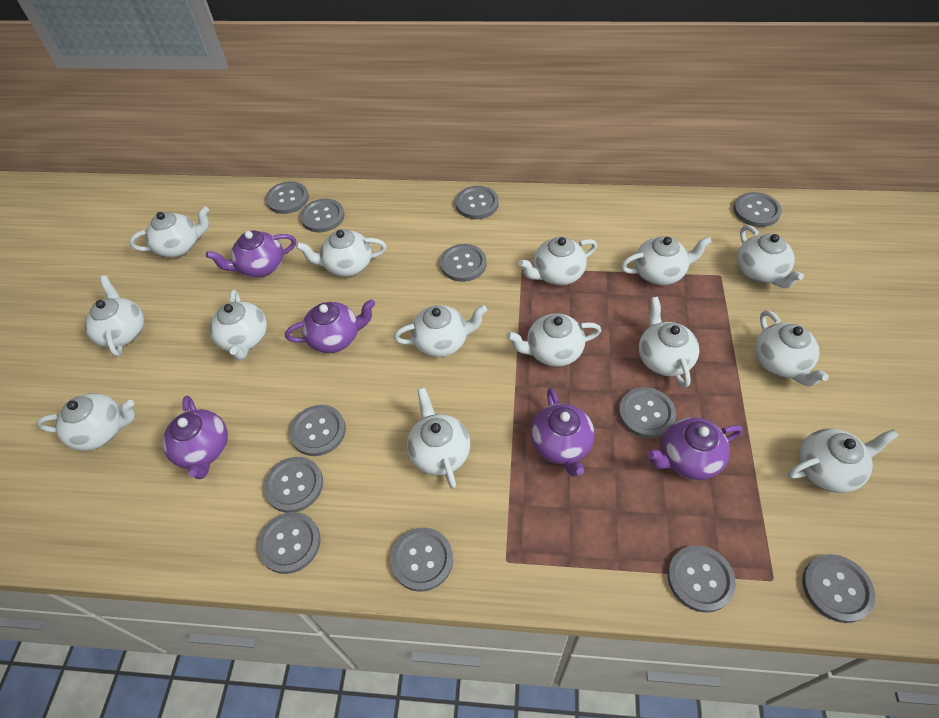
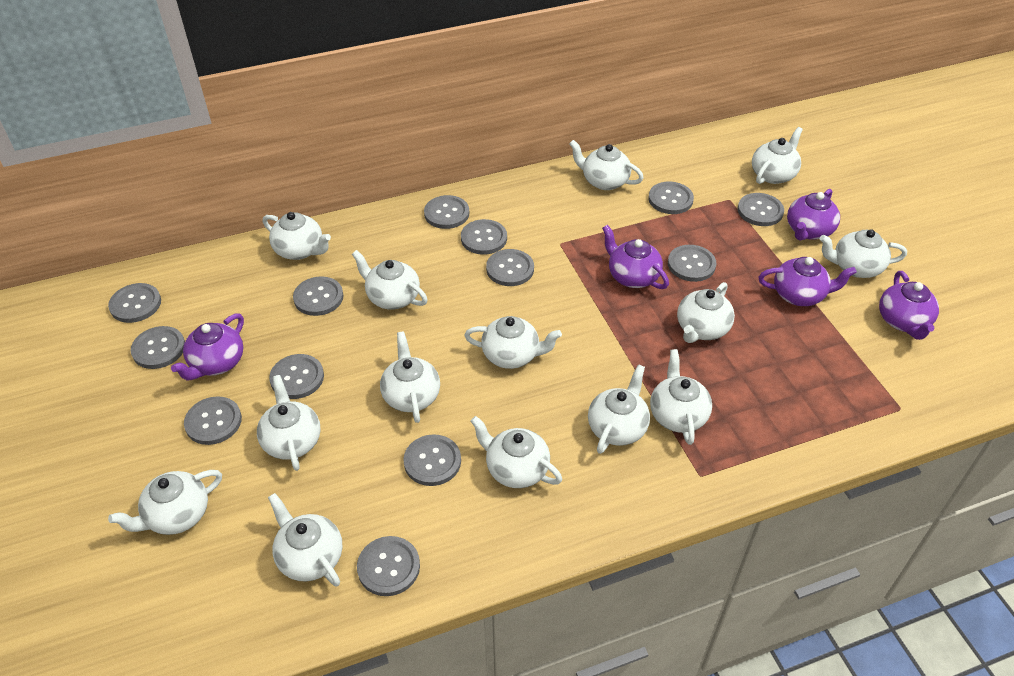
grey button: 12 -> 13

